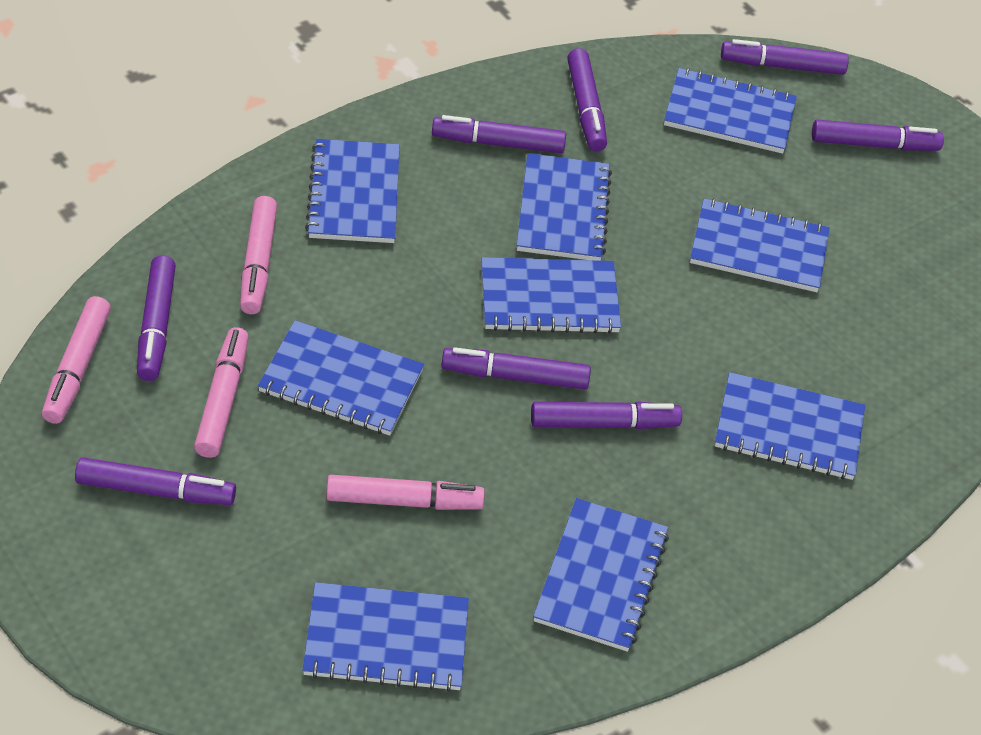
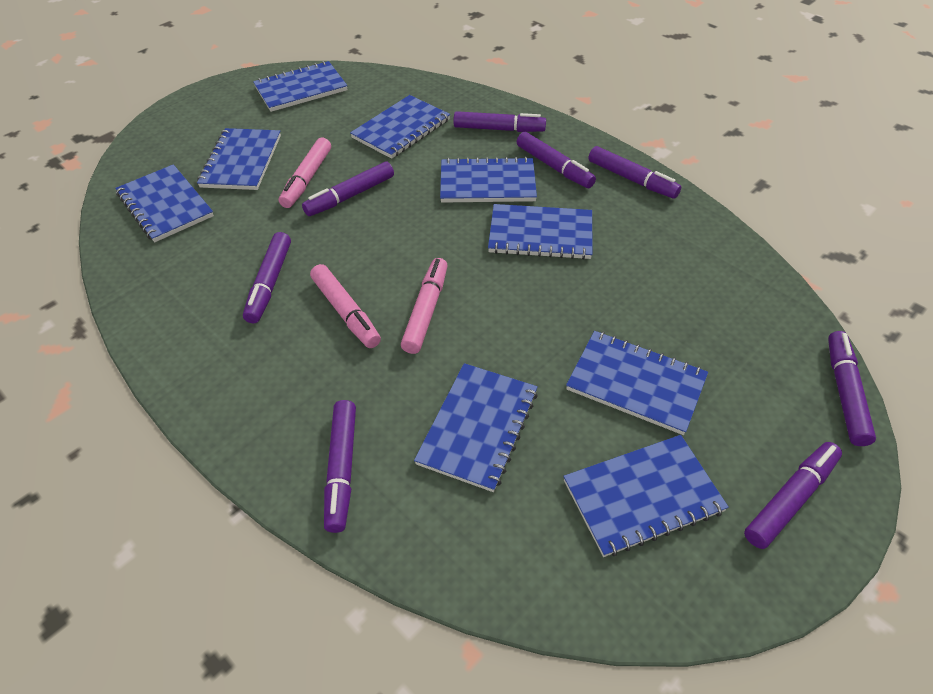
pink marker: 4 -> 3

